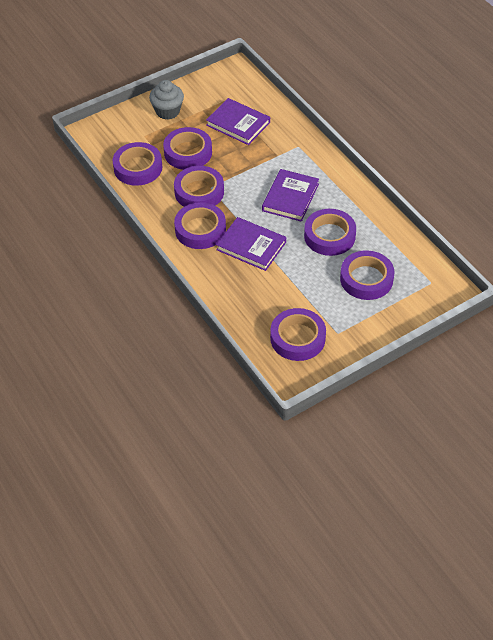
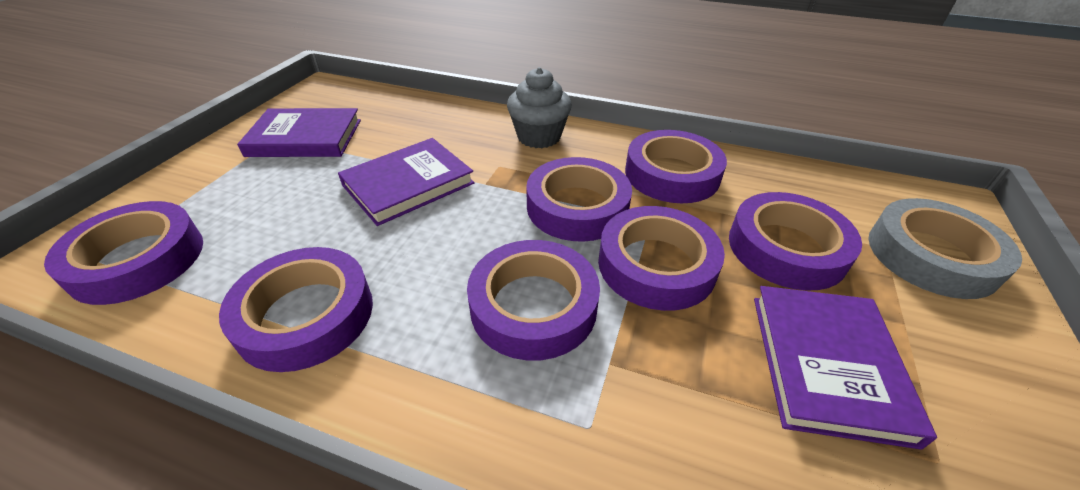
grey tape: 0 -> 1

